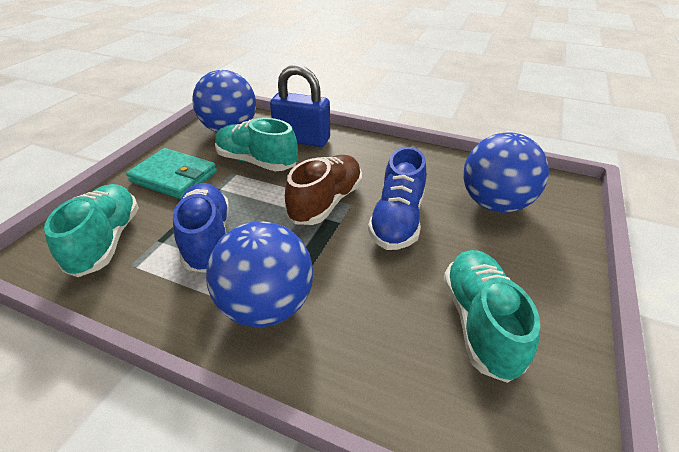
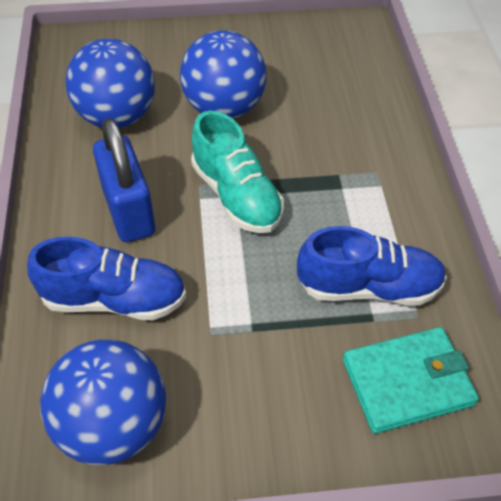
brown shoe: 1 -> 0
turquoise shoe: 3 -> 1

